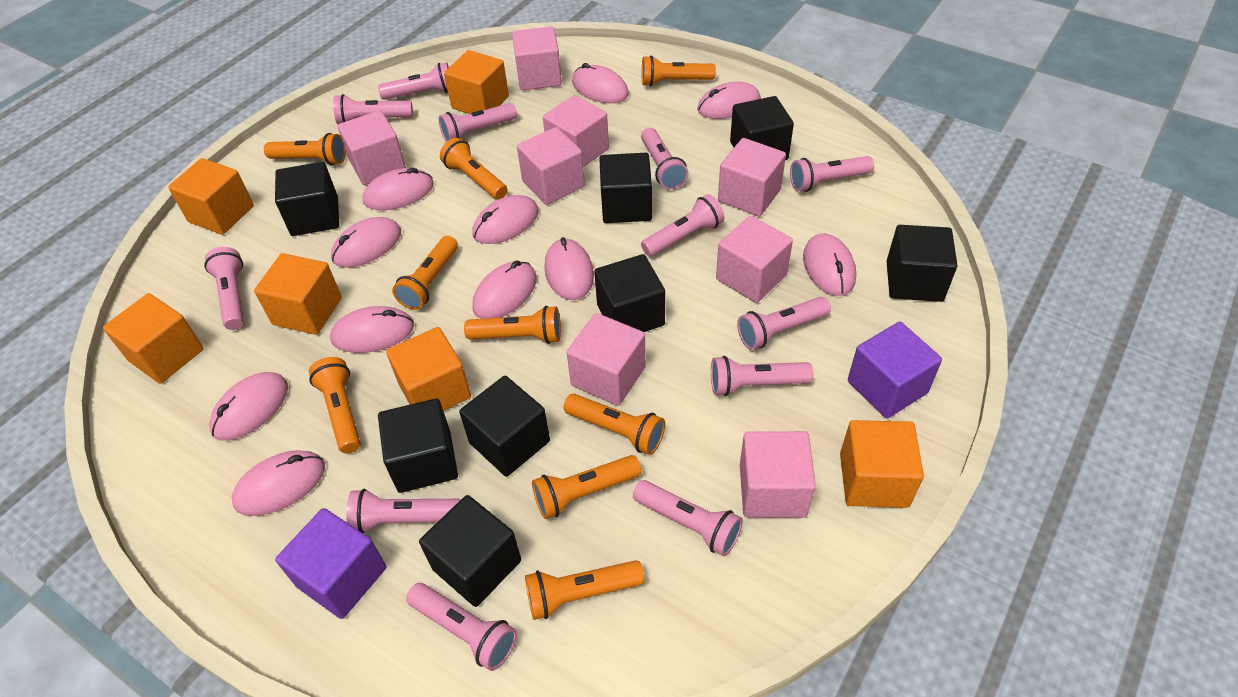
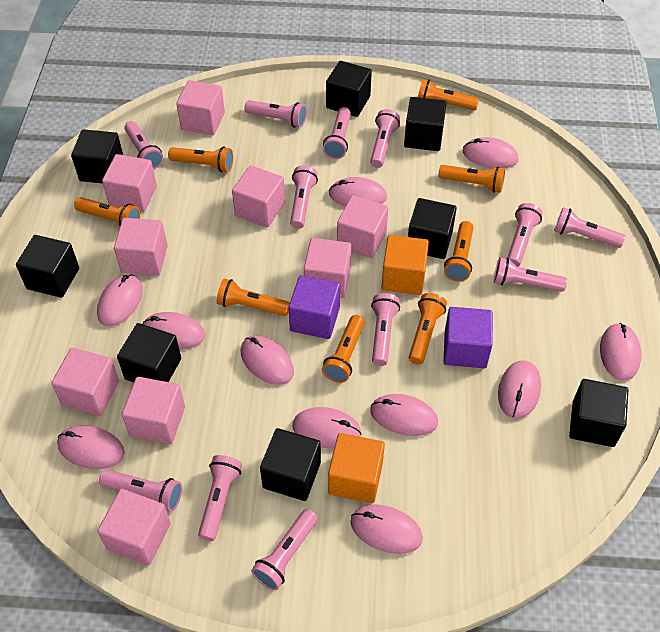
orange cube: 6 -> 2
orange flashlight: 9 -> 8
pink cube: 8 -> 9

